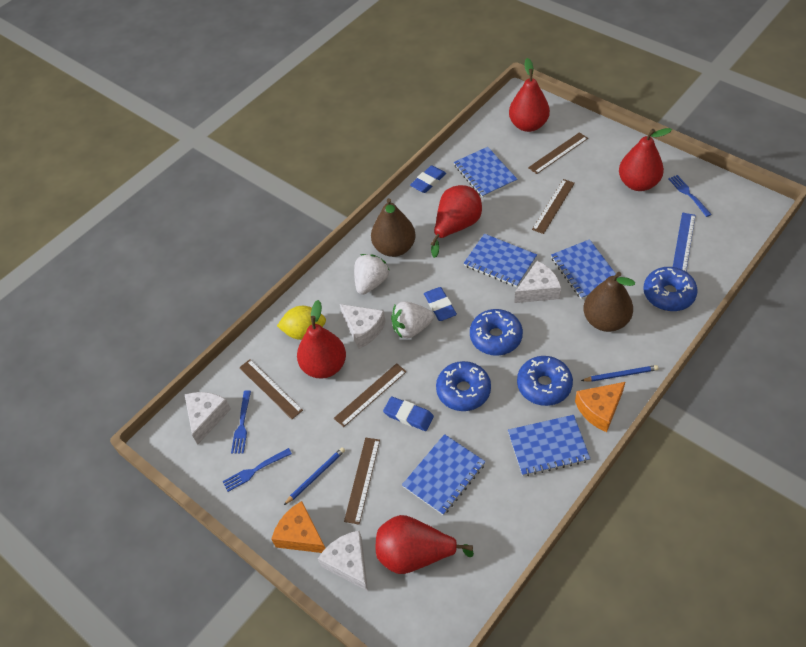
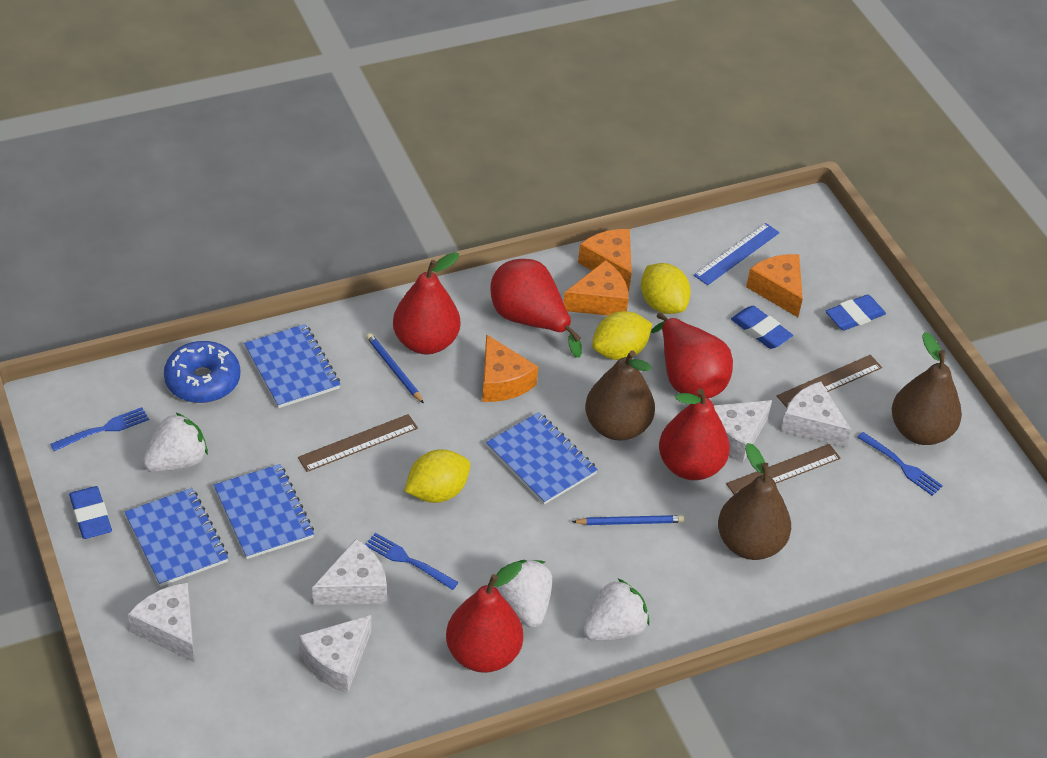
blue donut: 4 -> 1
blue notebook: 5 -> 4
brown pear: 2 -> 3
brown ruler: 5 -> 3
orange cheese: 2 -> 4
white cheese: 4 -> 5
white strawberry: 2 -> 3
yellow lemon: 1 -> 3

